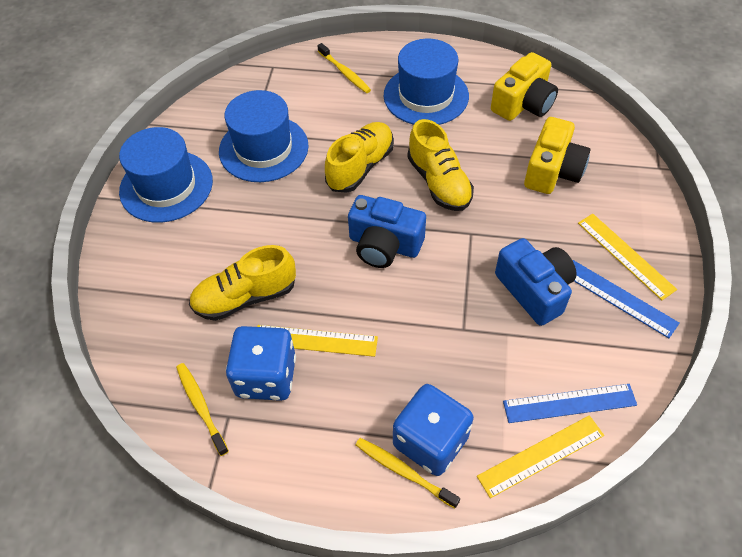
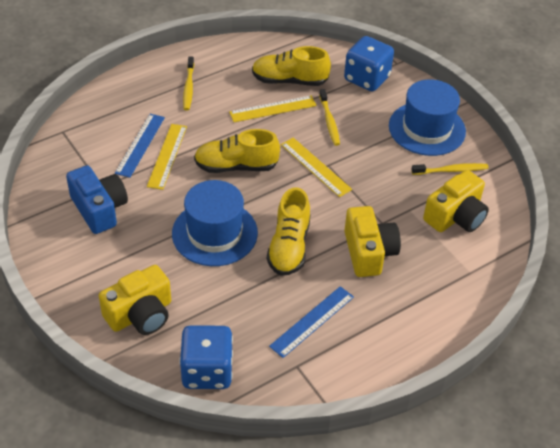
blue camera: 2 -> 1
blue hat: 3 -> 2
yellow camera: 2 -> 3

